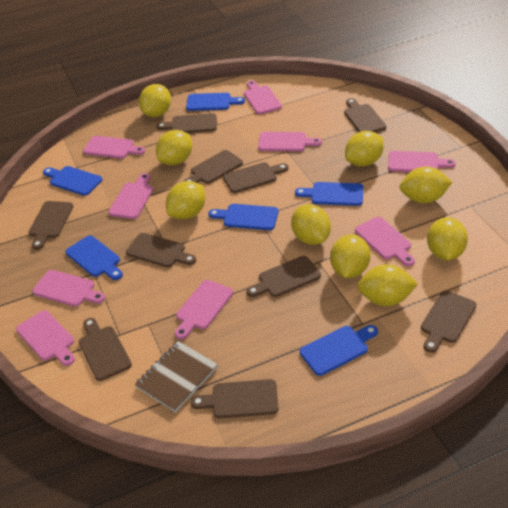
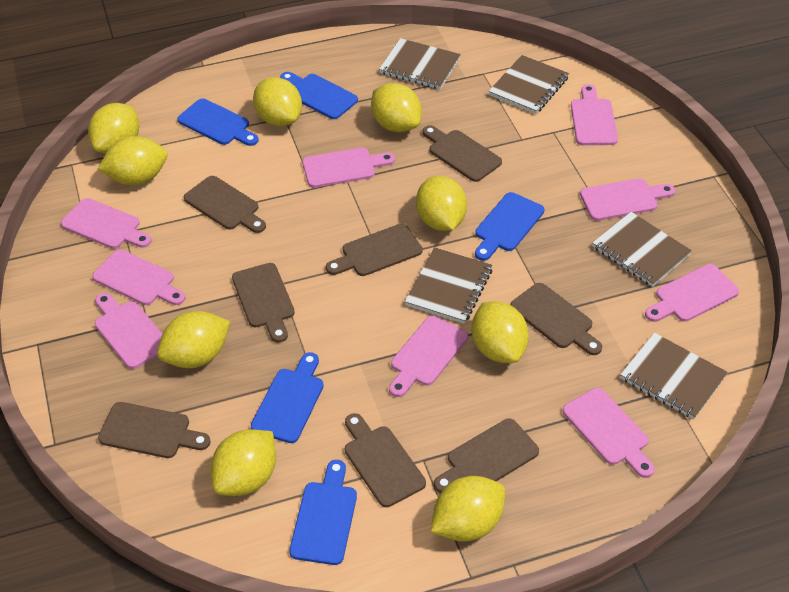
blue cutting board: 6 -> 5
brown cutting board: 10 -> 8
brown notebook: 1 -> 5

